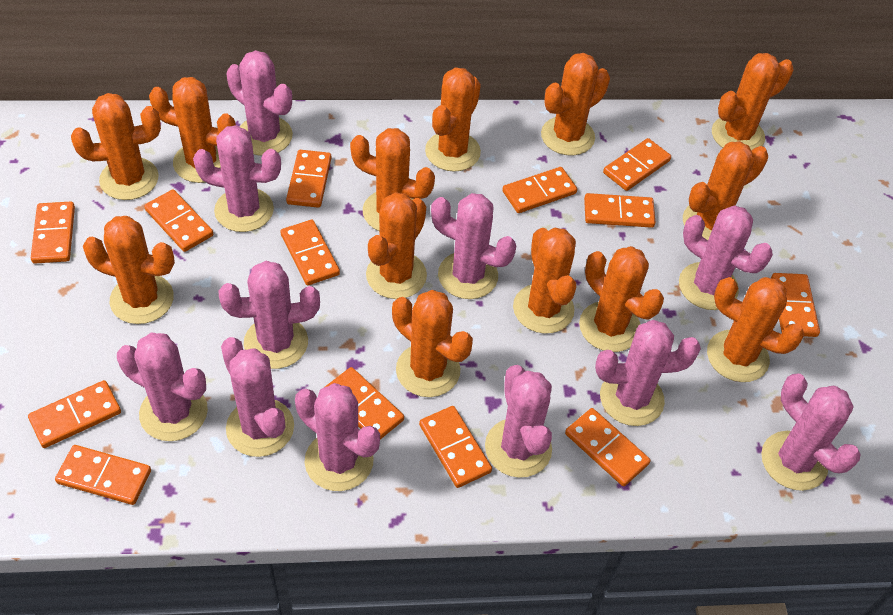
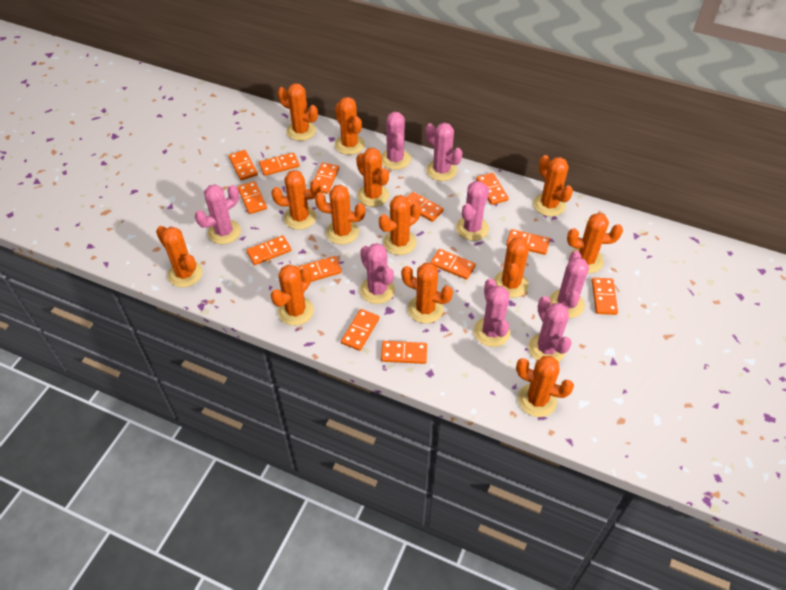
pink cactus: 11 -> 8

